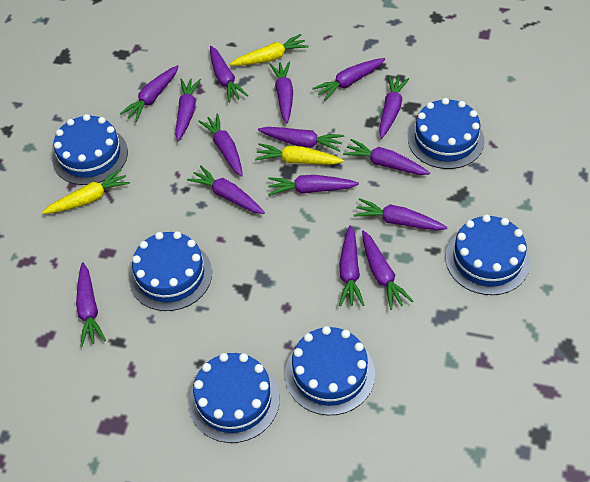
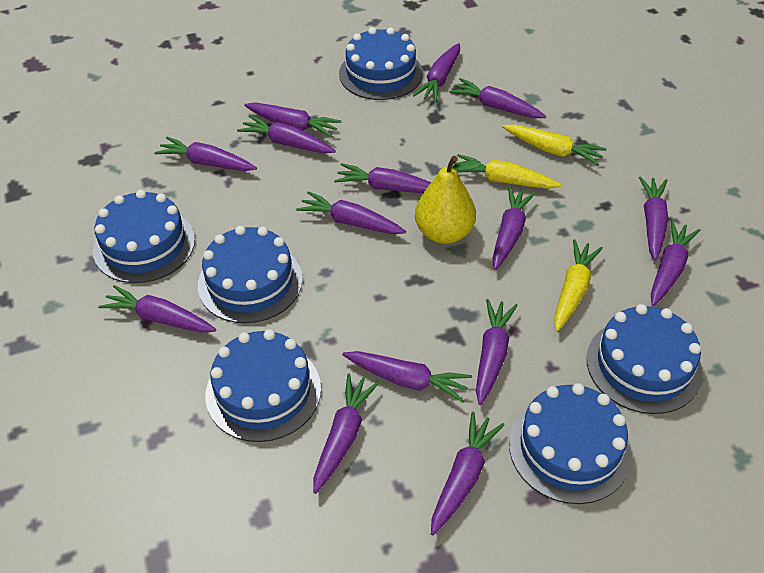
yellow pear: 0 -> 1

